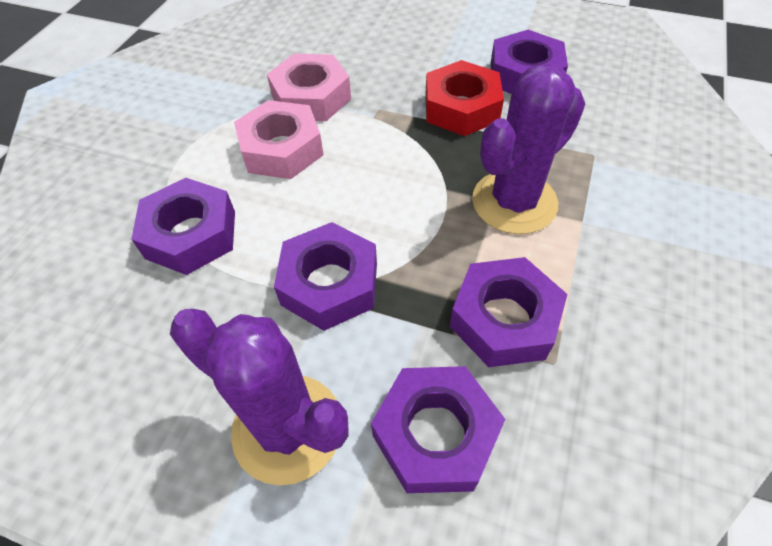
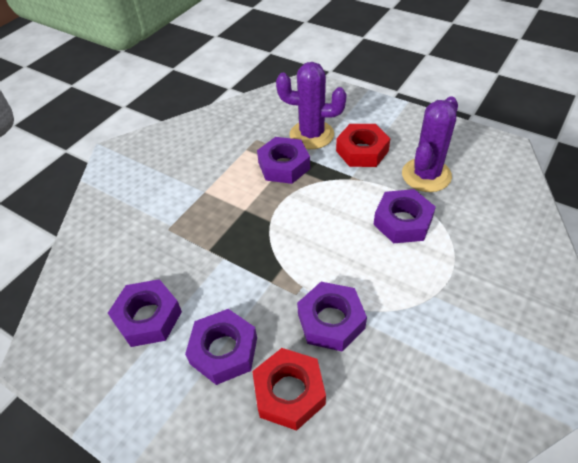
pink nut: 2 -> 0
red nut: 1 -> 2

